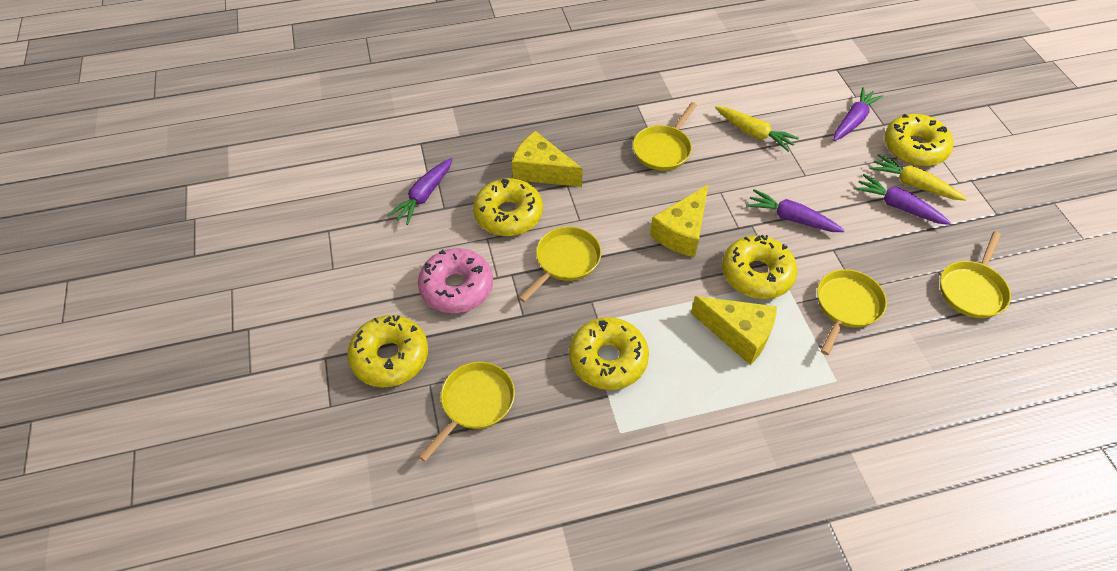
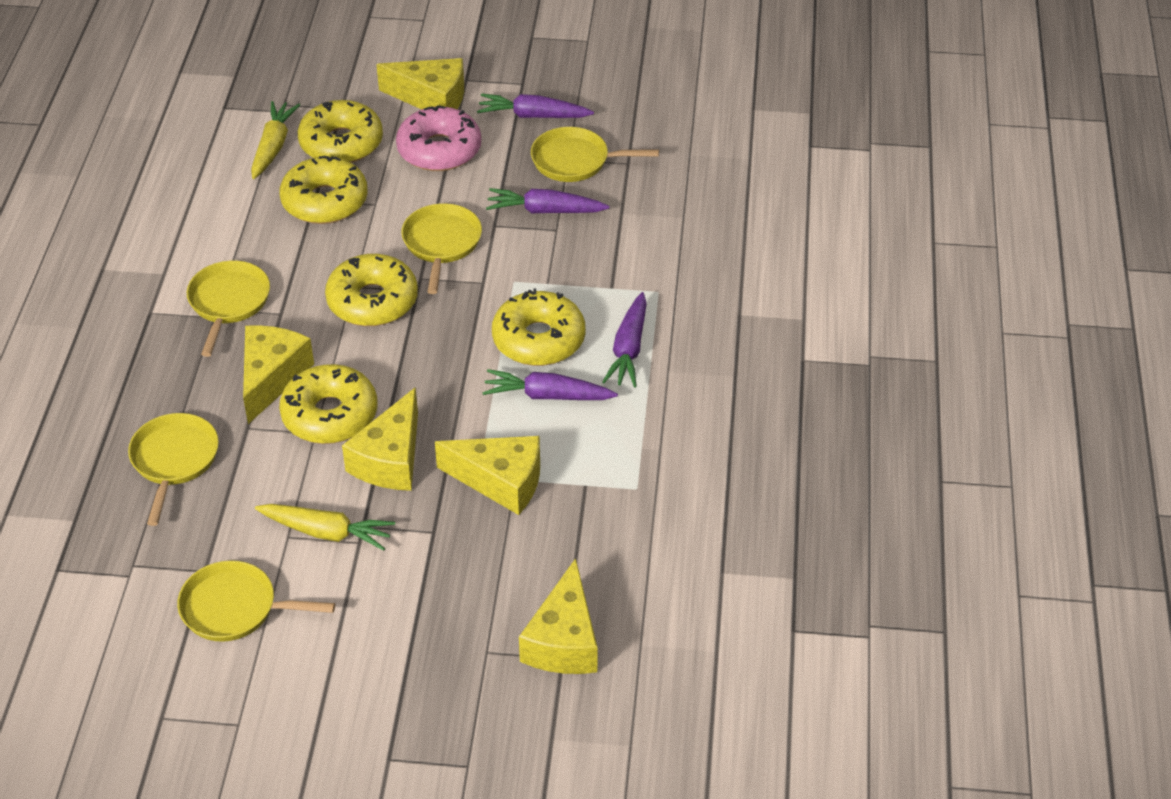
yellow cheese: 3 -> 5

